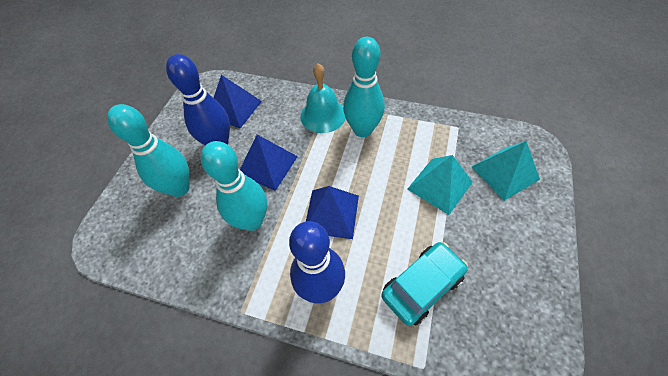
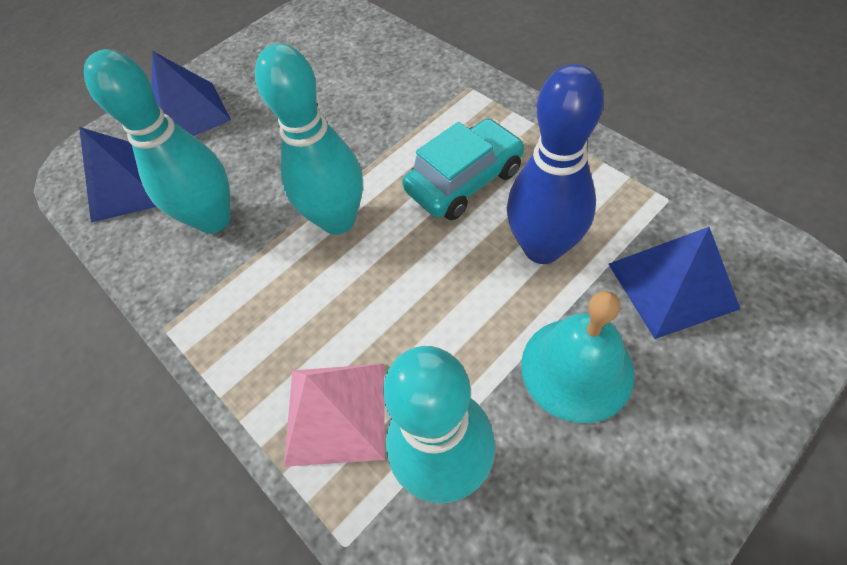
blue bowling pin: 2 -> 1
pink pyramid: 0 -> 1
turquoise pyramid: 2 -> 0

